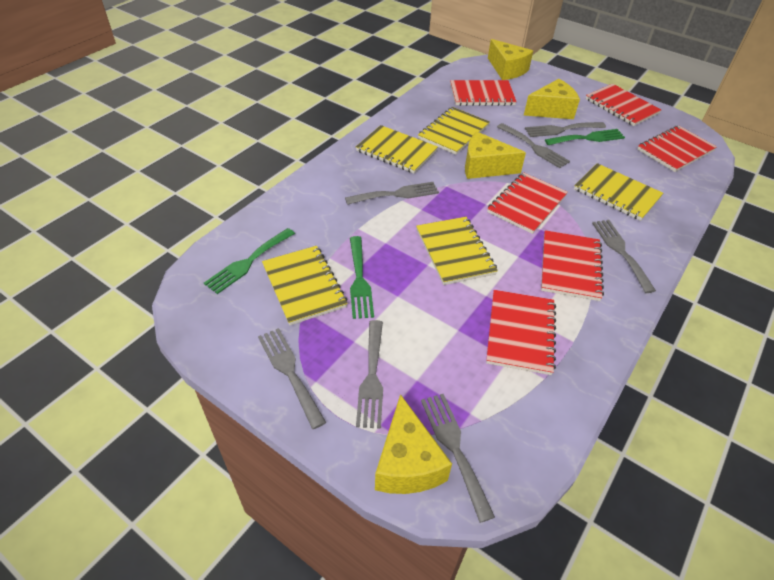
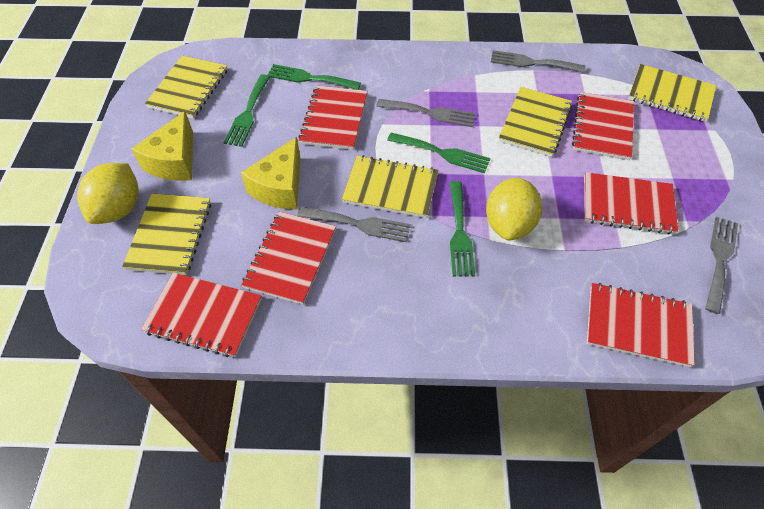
green fork: 3 -> 4
grey fork: 7 -> 4
yellow cheese: 4 -> 2
yellow lemon: 0 -> 2

